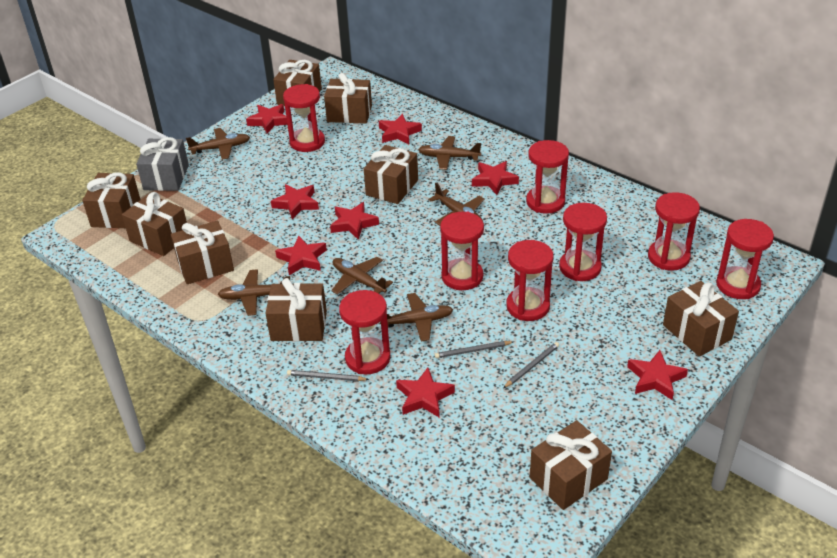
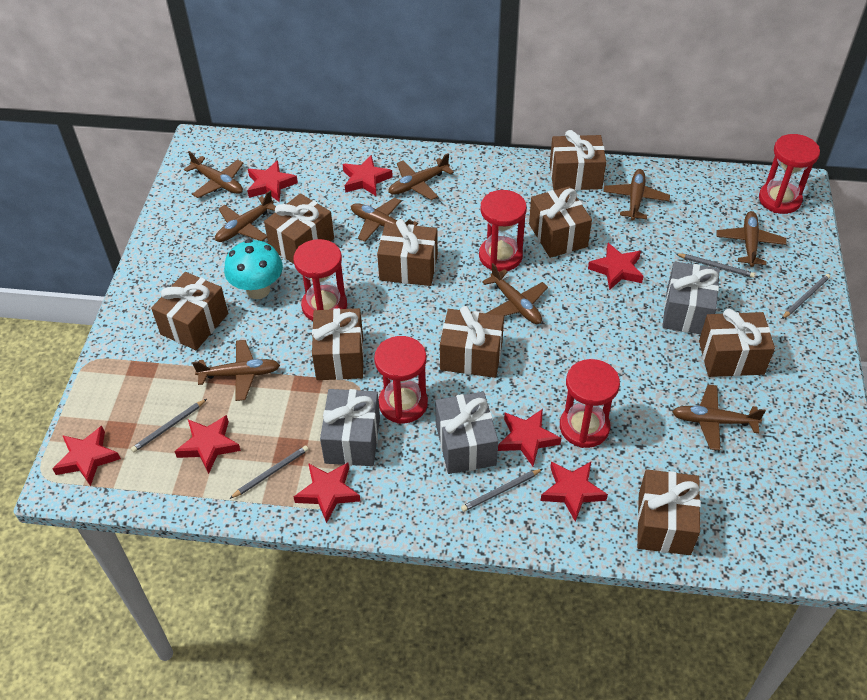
brown plane: 6 -> 9
grey gift: 1 -> 3
grey pencil: 3 -> 5
red hourglass: 8 -> 5
turquoise mushroom: 0 -> 1

